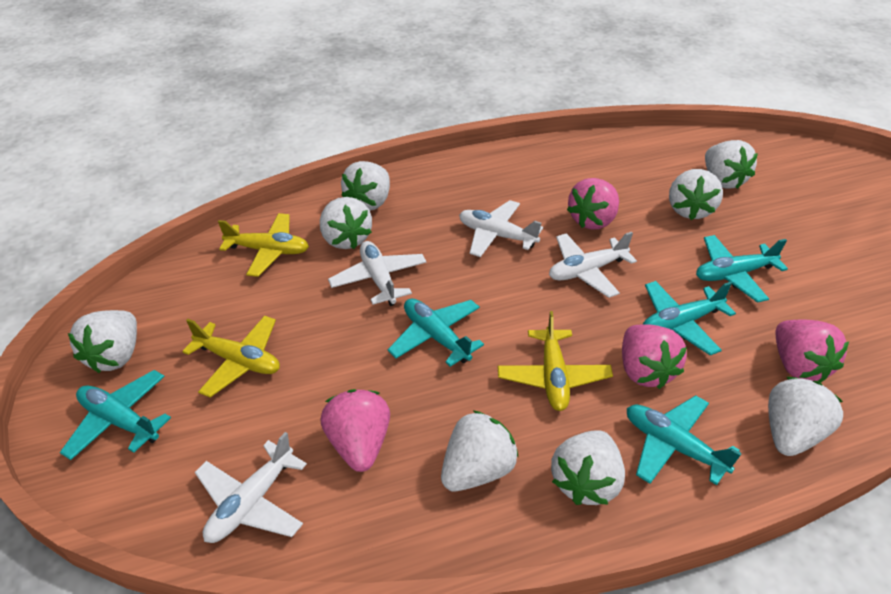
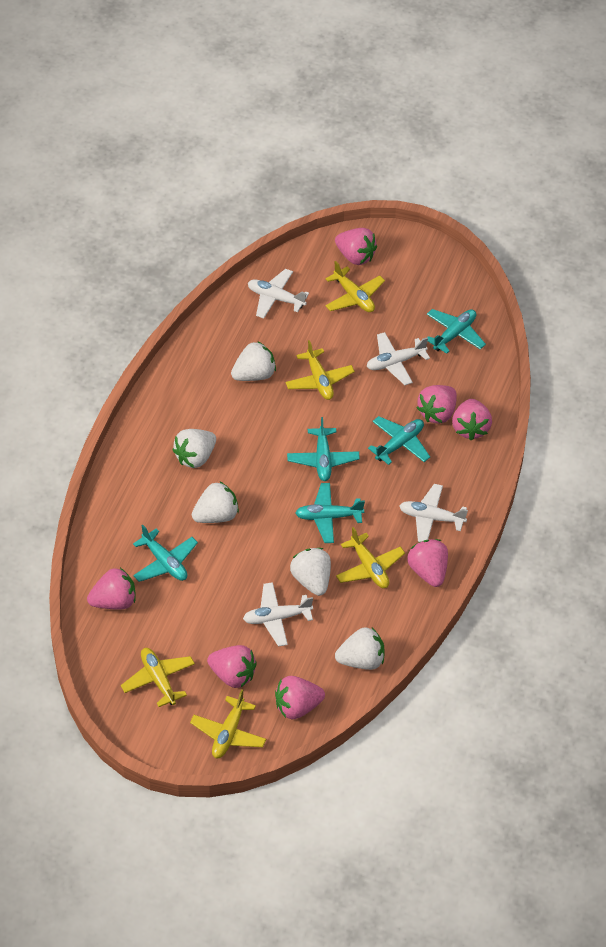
pink strawberry: 4 -> 7
white strawberry: 8 -> 5
yellow plane: 3 -> 5

